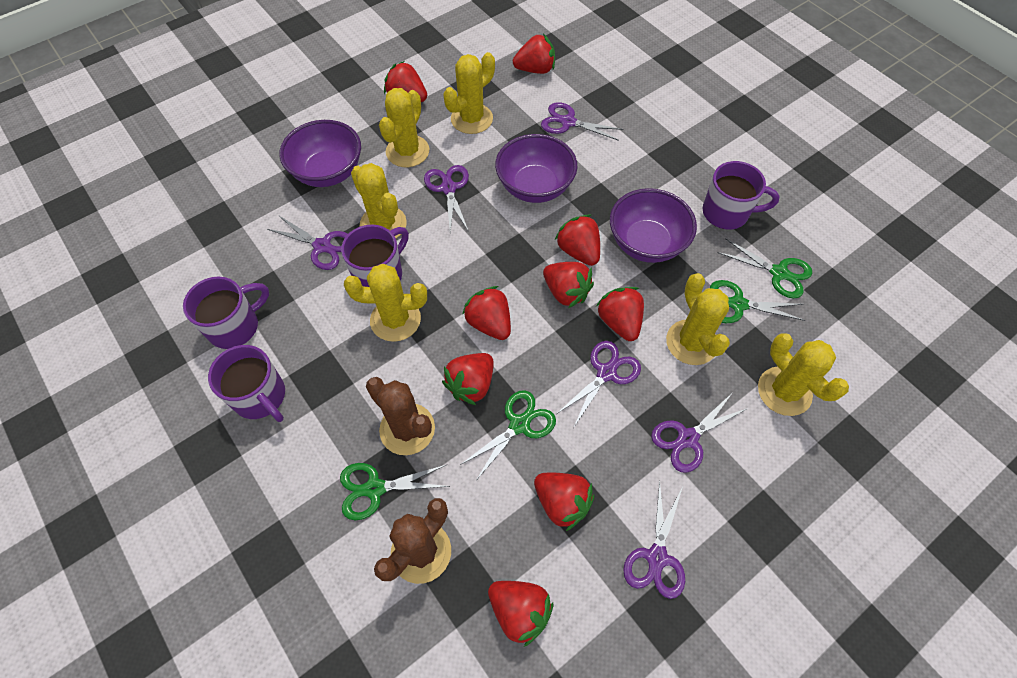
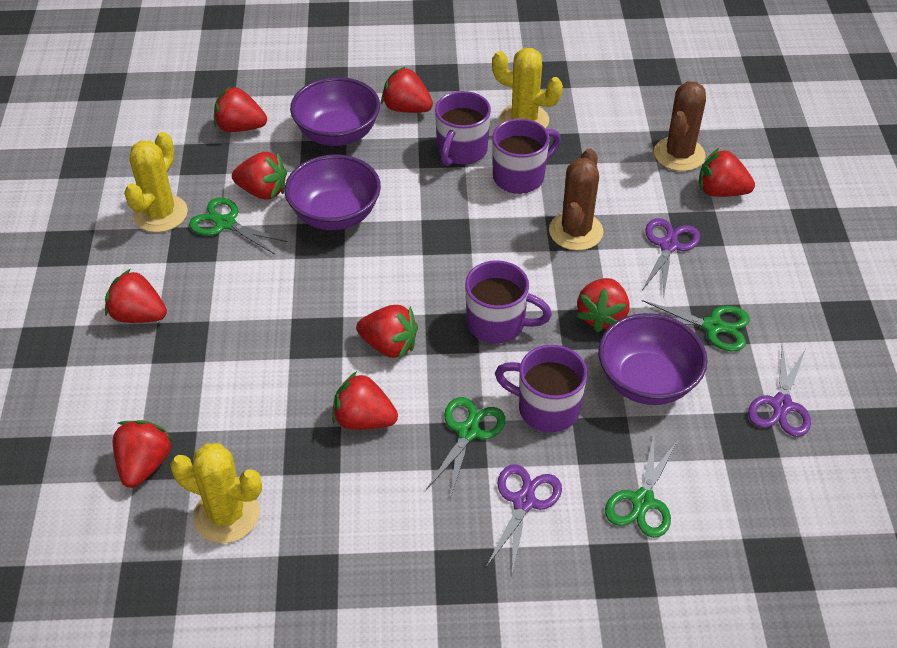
purple scissors: 6 -> 3
yellow cactus: 6 -> 3

